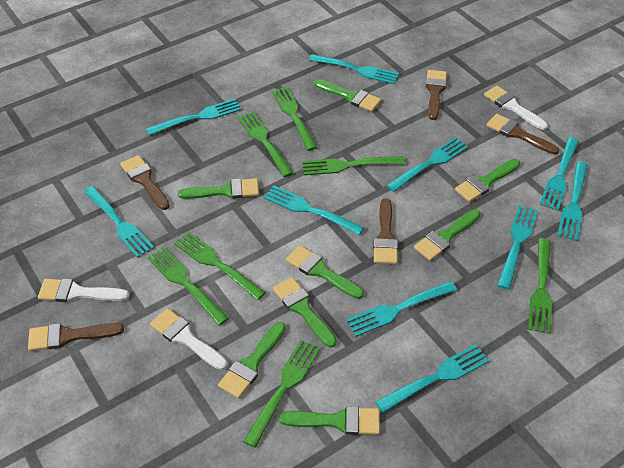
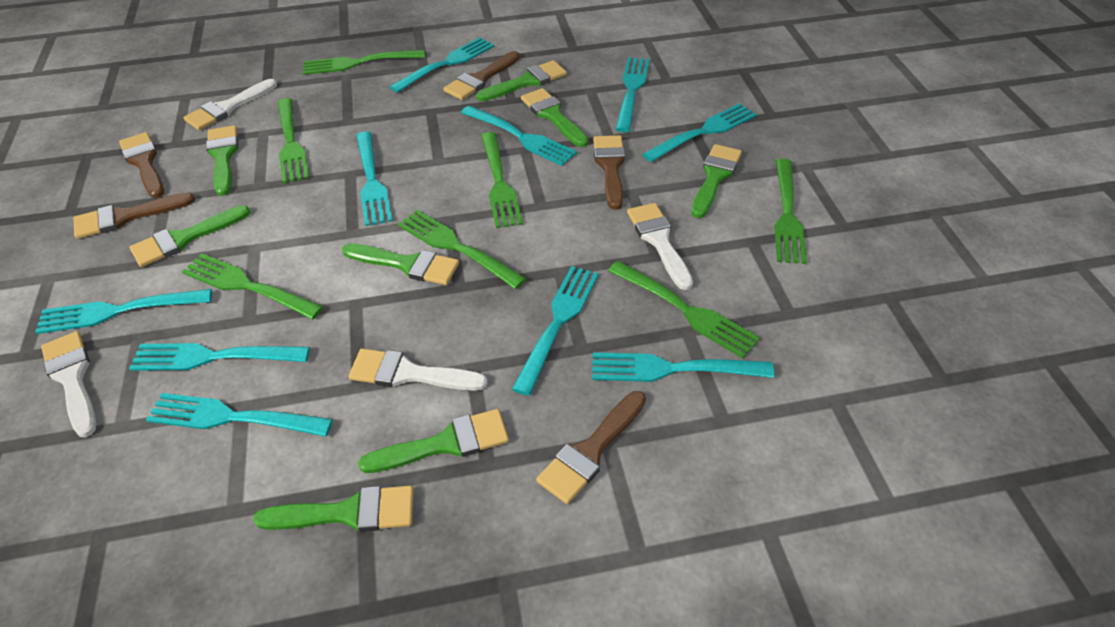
white brush: 3 -> 4

